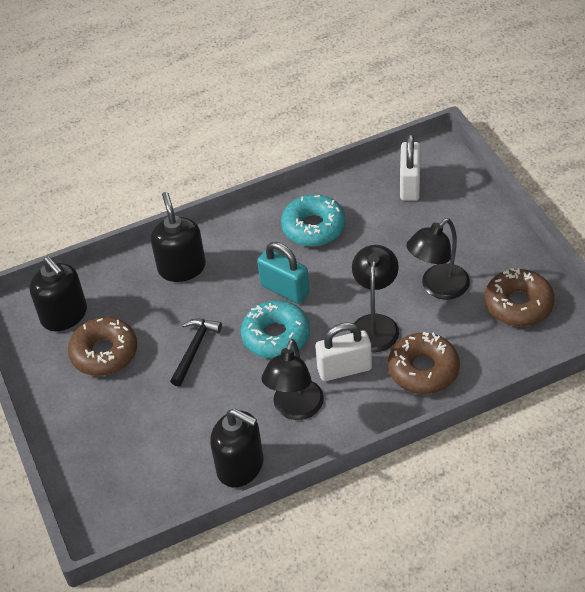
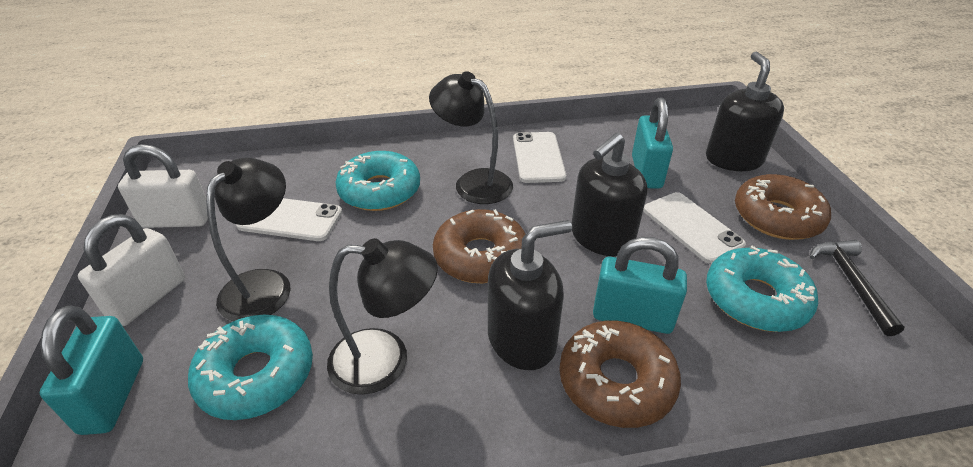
turquoise donut: 2 -> 3
turquoise padlock: 1 -> 3
white phone: 0 -> 3

